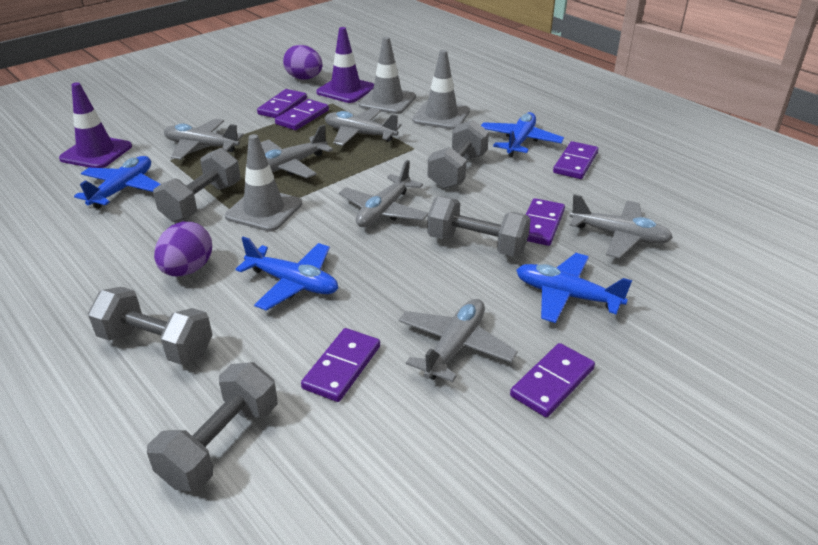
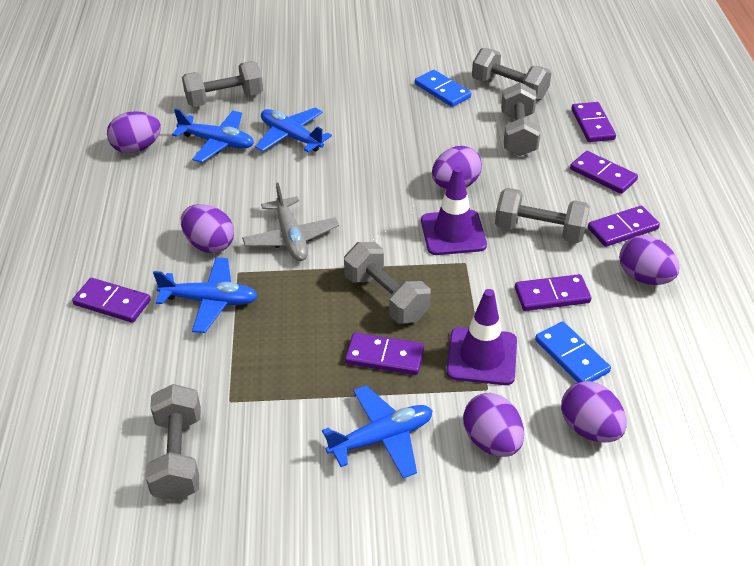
blue domino: 0 -> 2
grey dumbbell: 5 -> 6
grey plane: 6 -> 1
grey traffic cone: 3 -> 0
purple egg: 2 -> 6

